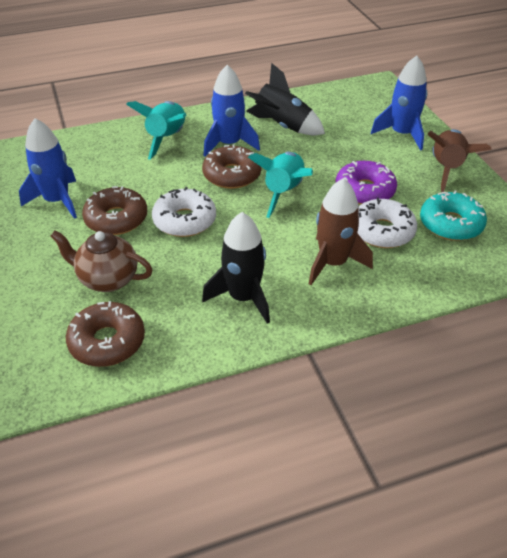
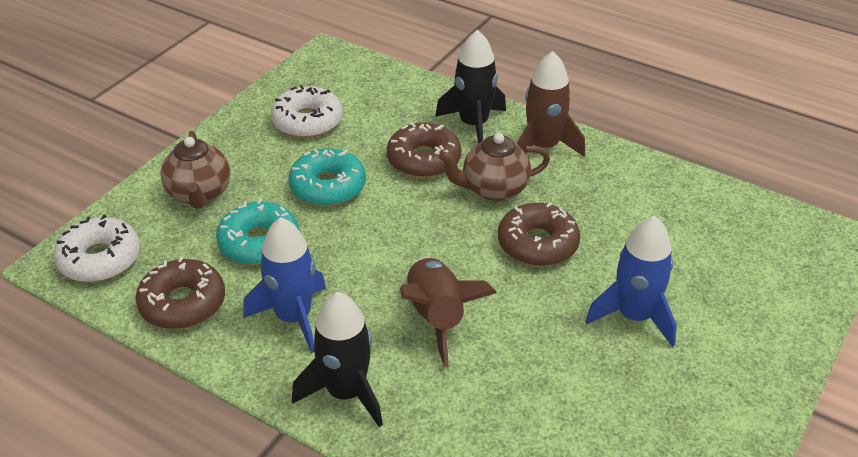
blue rocket: 3 -> 2
brown teapot: 1 -> 2
purple donut: 1 -> 0
turquoise donut: 1 -> 2
turquoise rocket: 2 -> 0

